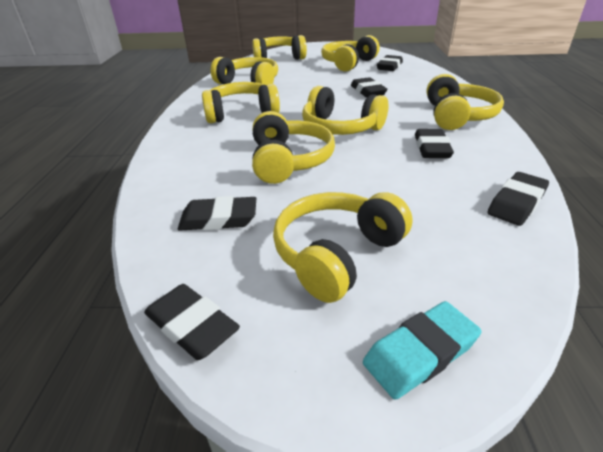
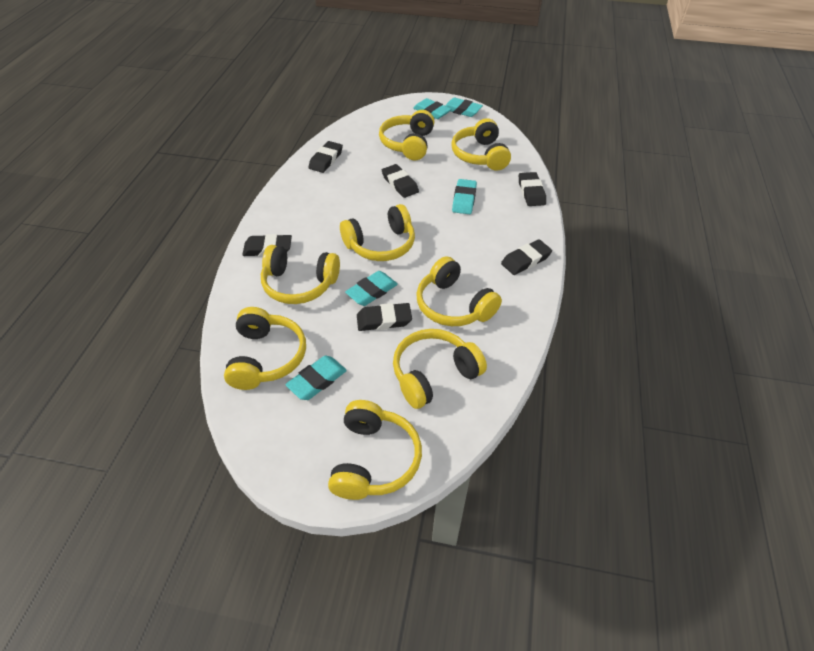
turquoise eraser: 1 -> 5

